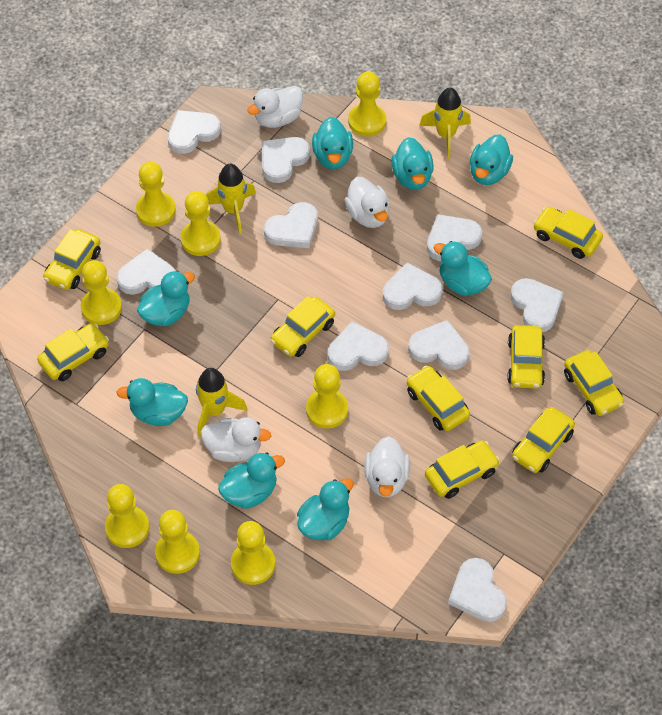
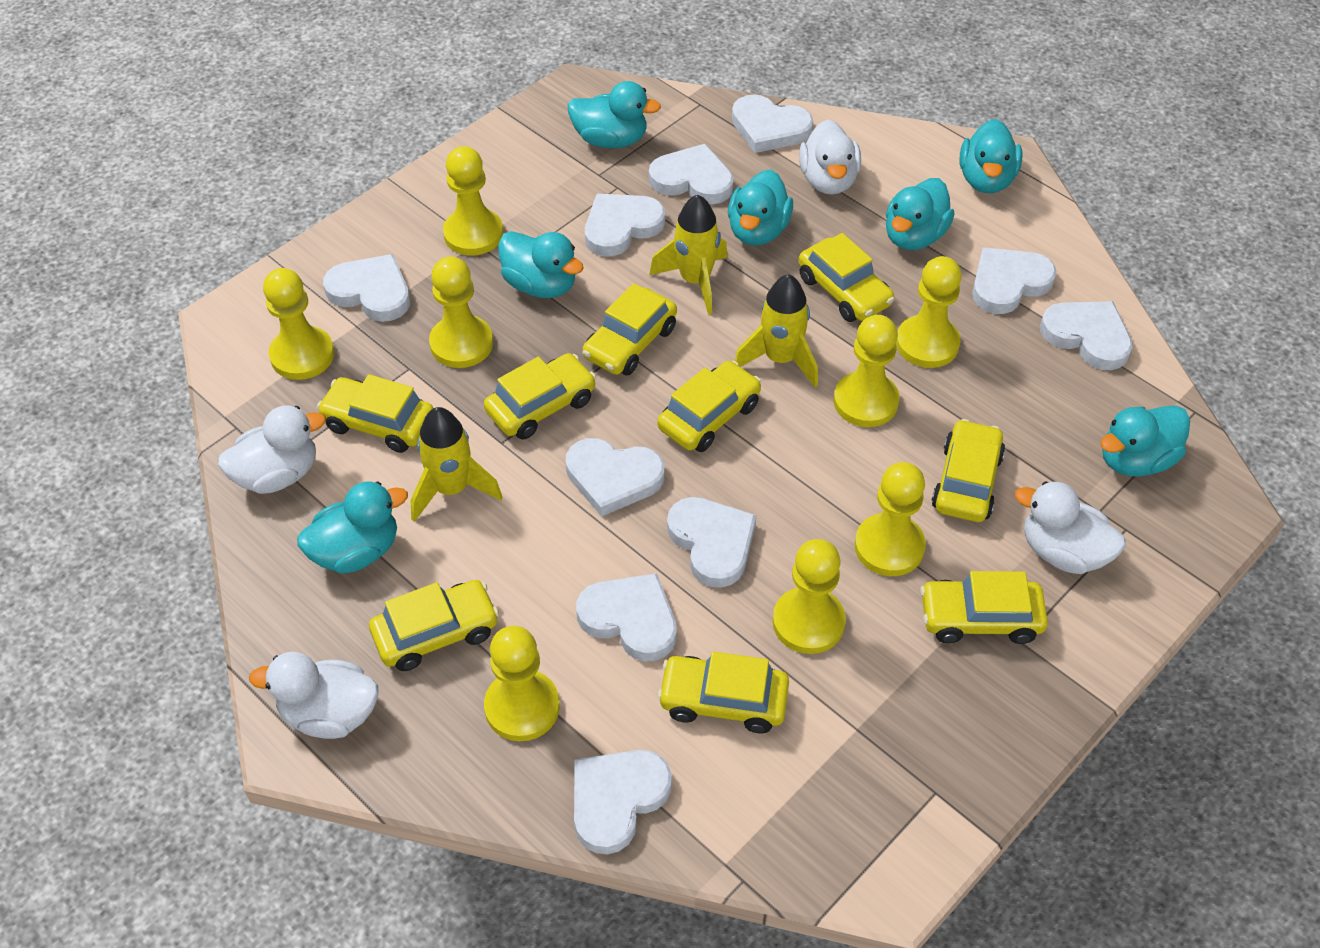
turquoise duck: 8 -> 7

